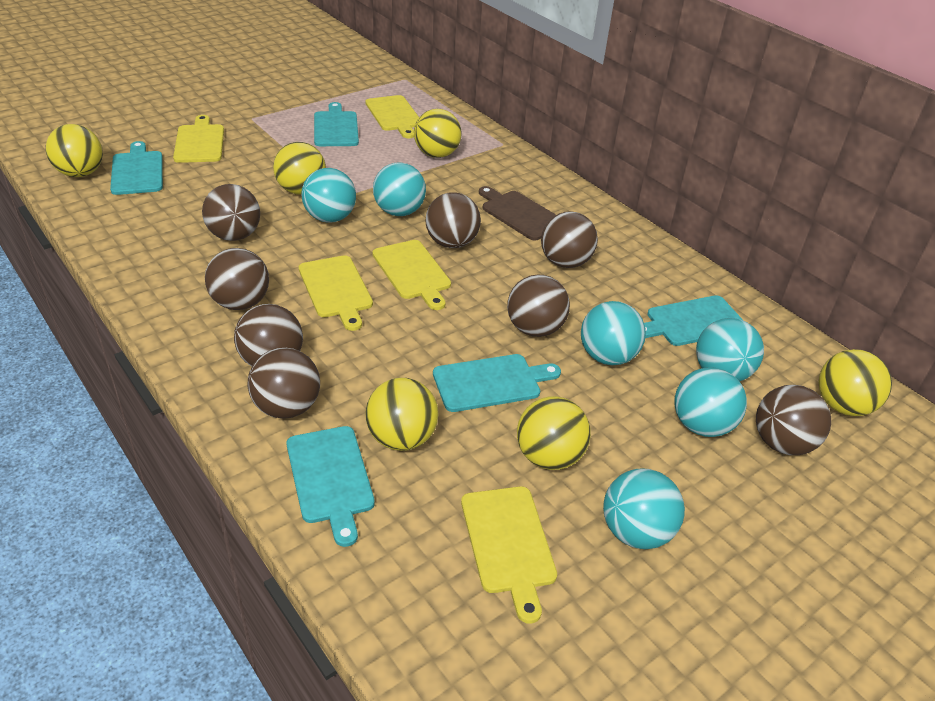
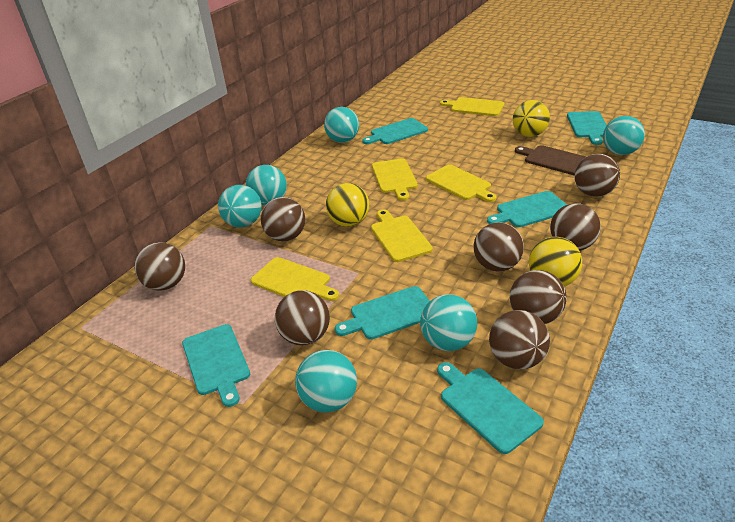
turquoise cutting board: 5 -> 6
yellow ball: 6 -> 3

